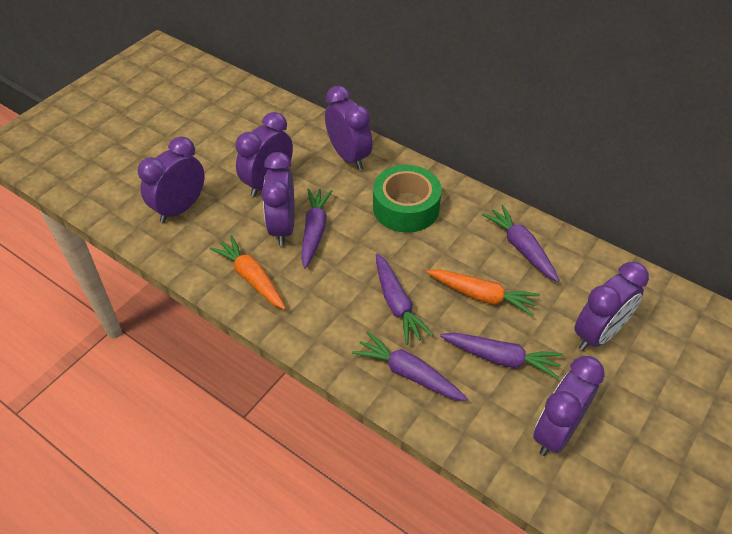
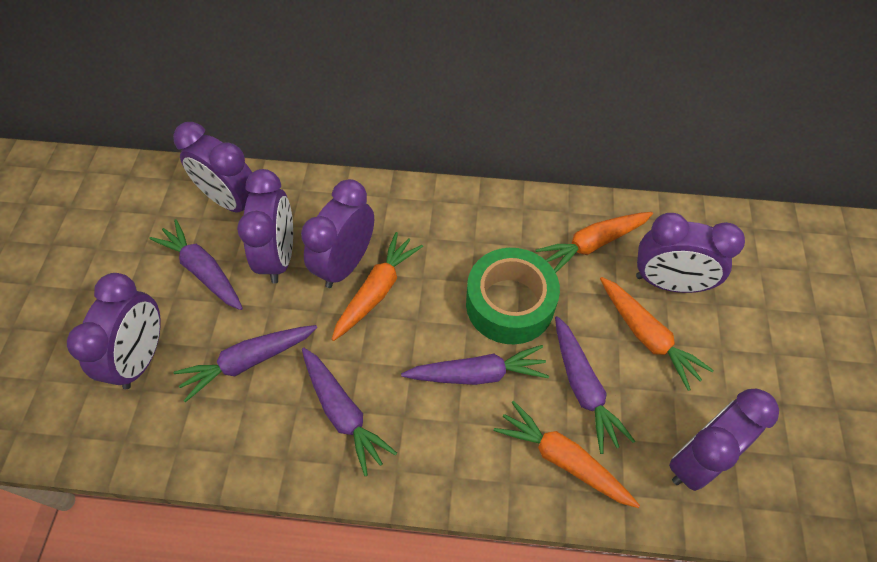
orange carrot: 2 -> 4

